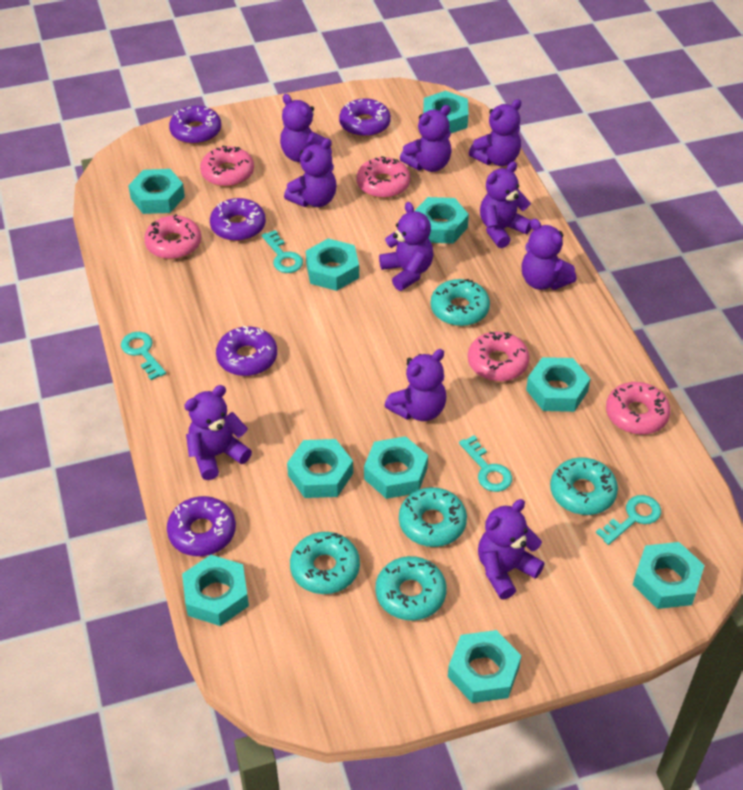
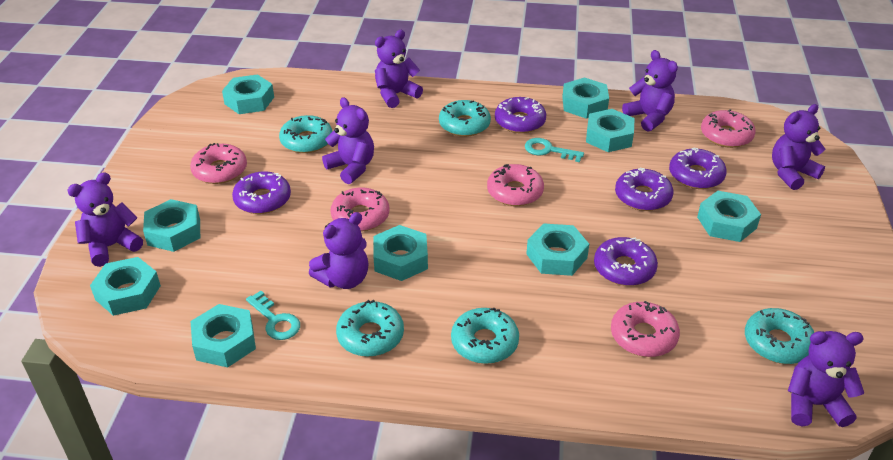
purple teddy bear: 10 -> 7
turquoise key: 4 -> 2
turquoise nut: 10 -> 9

